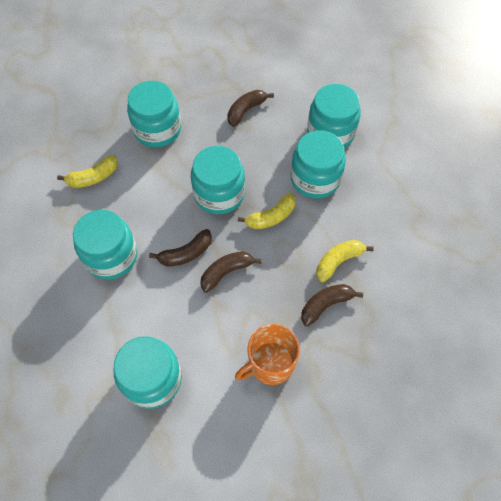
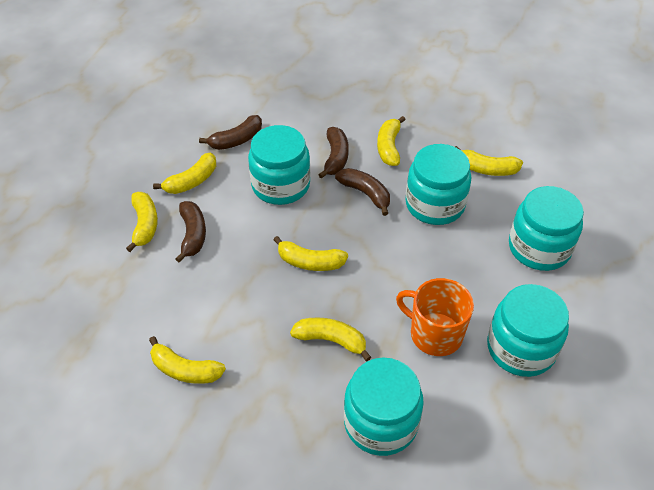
turquoise jar: 6 -> 5
yellow banana: 3 -> 7

